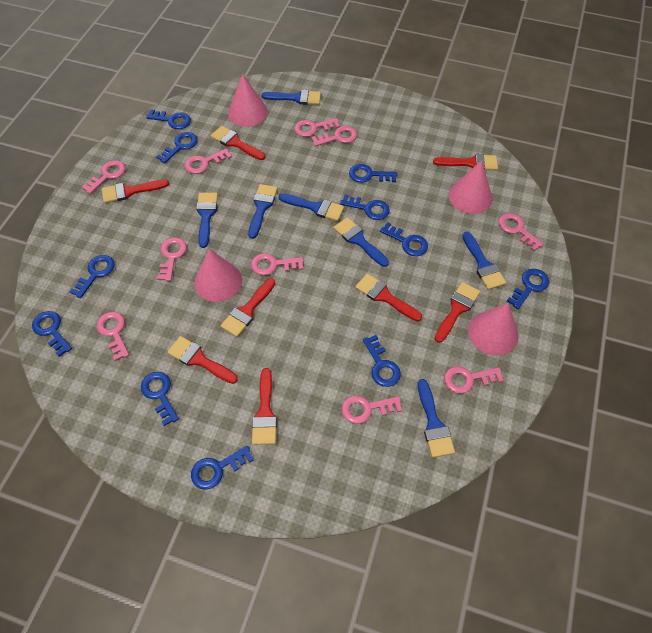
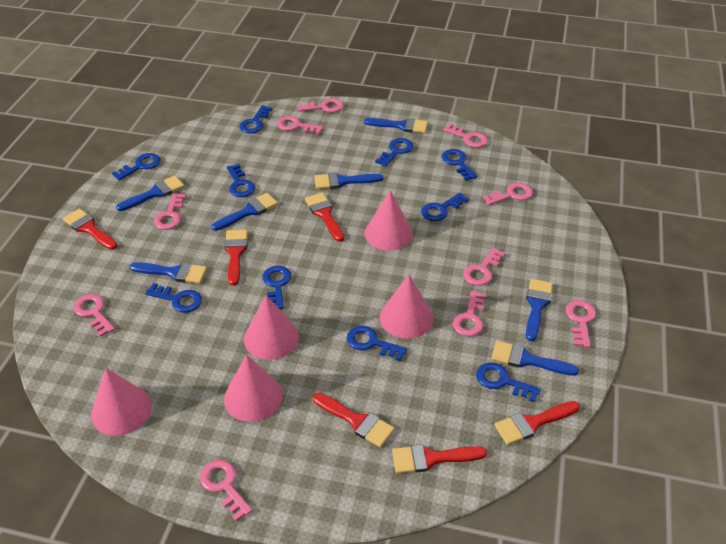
blue key: 11 -> 10
pink cone: 4 -> 5
red brush: 8 -> 6

